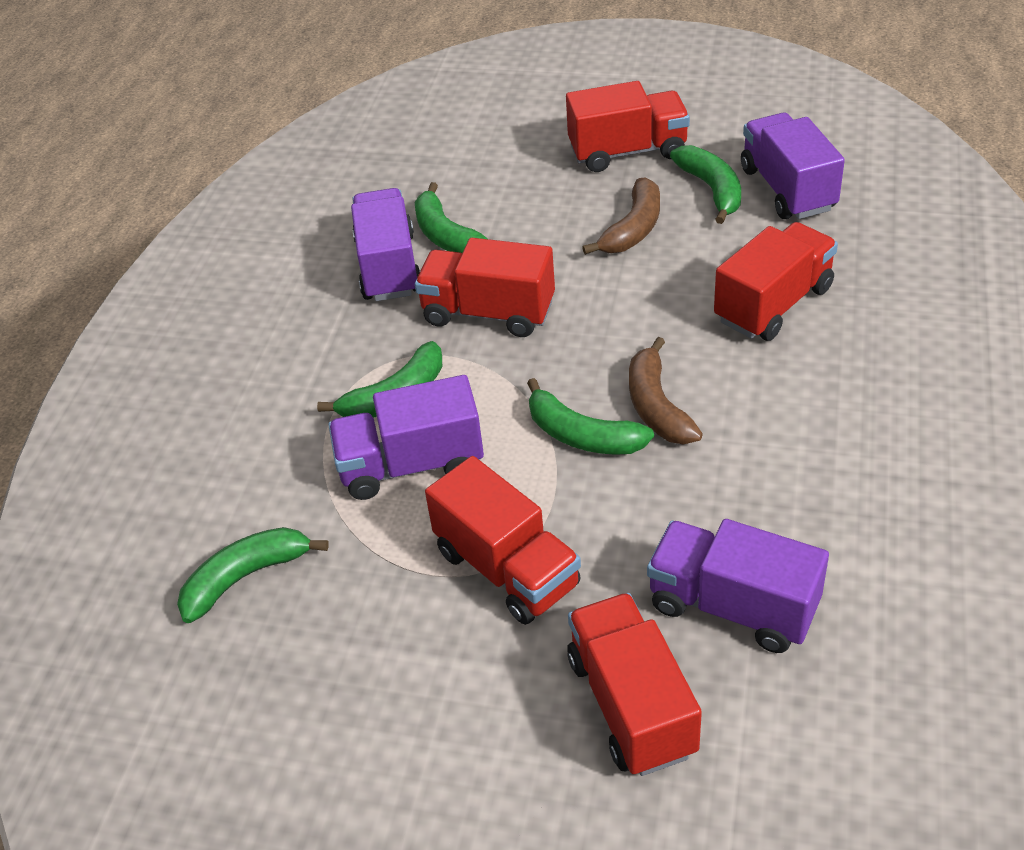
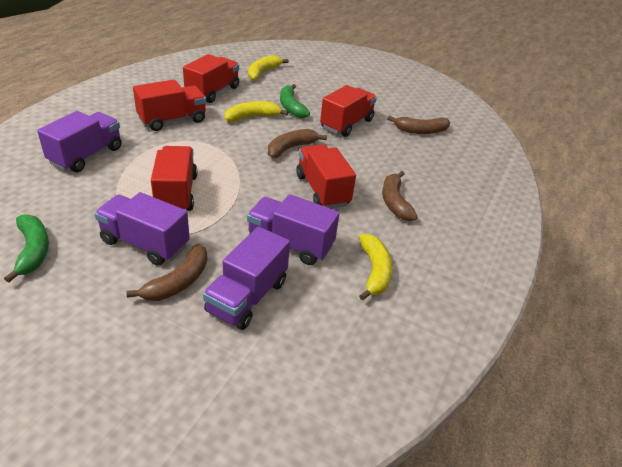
brown banana: 2 -> 4
green banana: 5 -> 2
yellow banana: 0 -> 3

